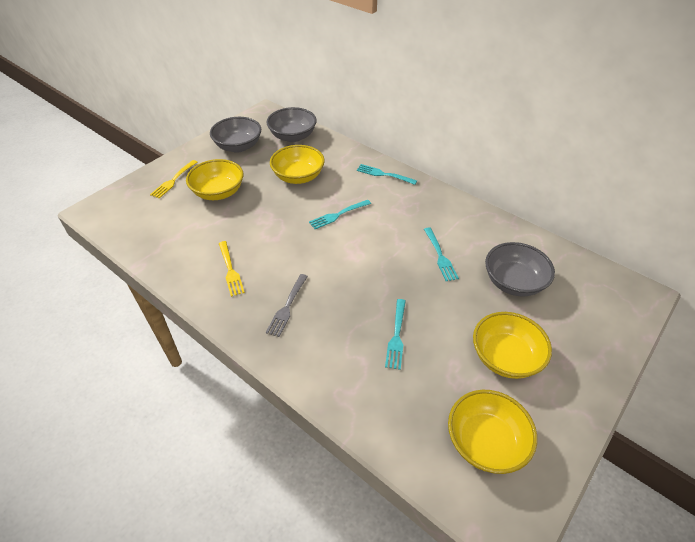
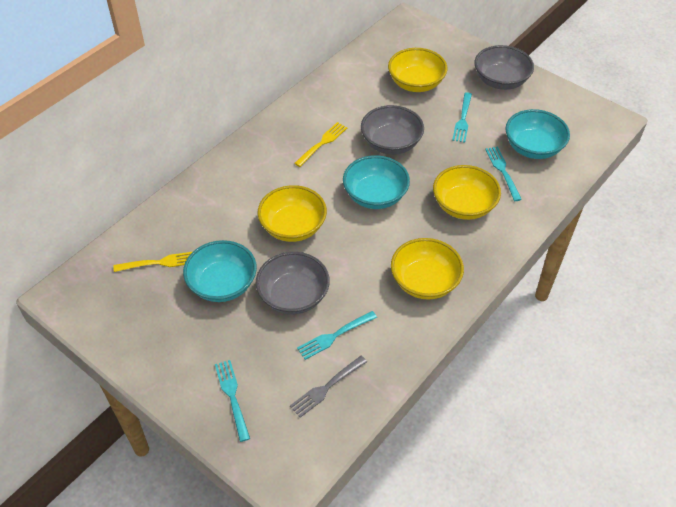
turquoise bowl: 0 -> 3

